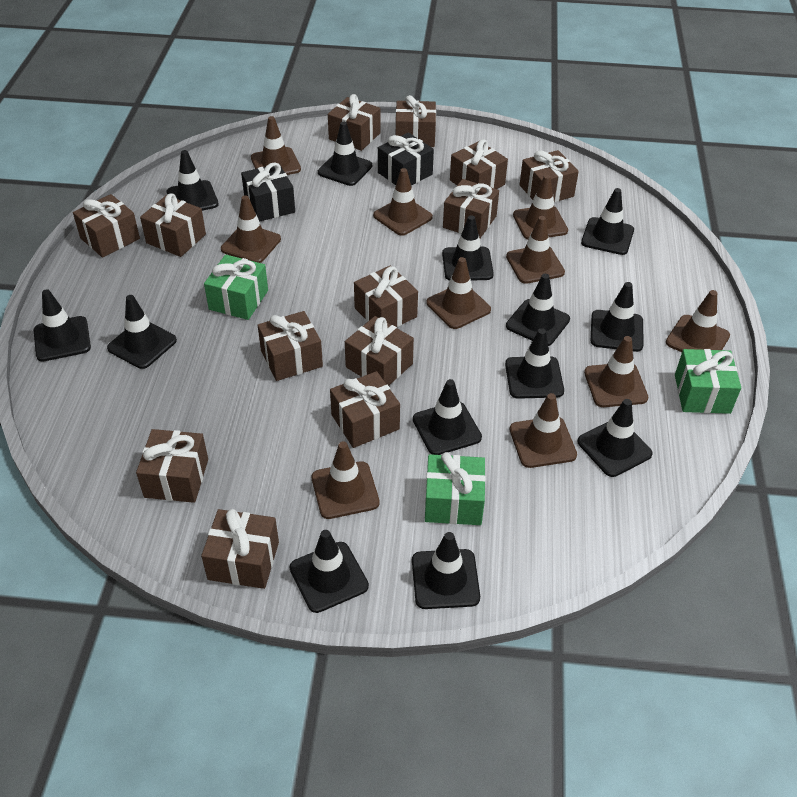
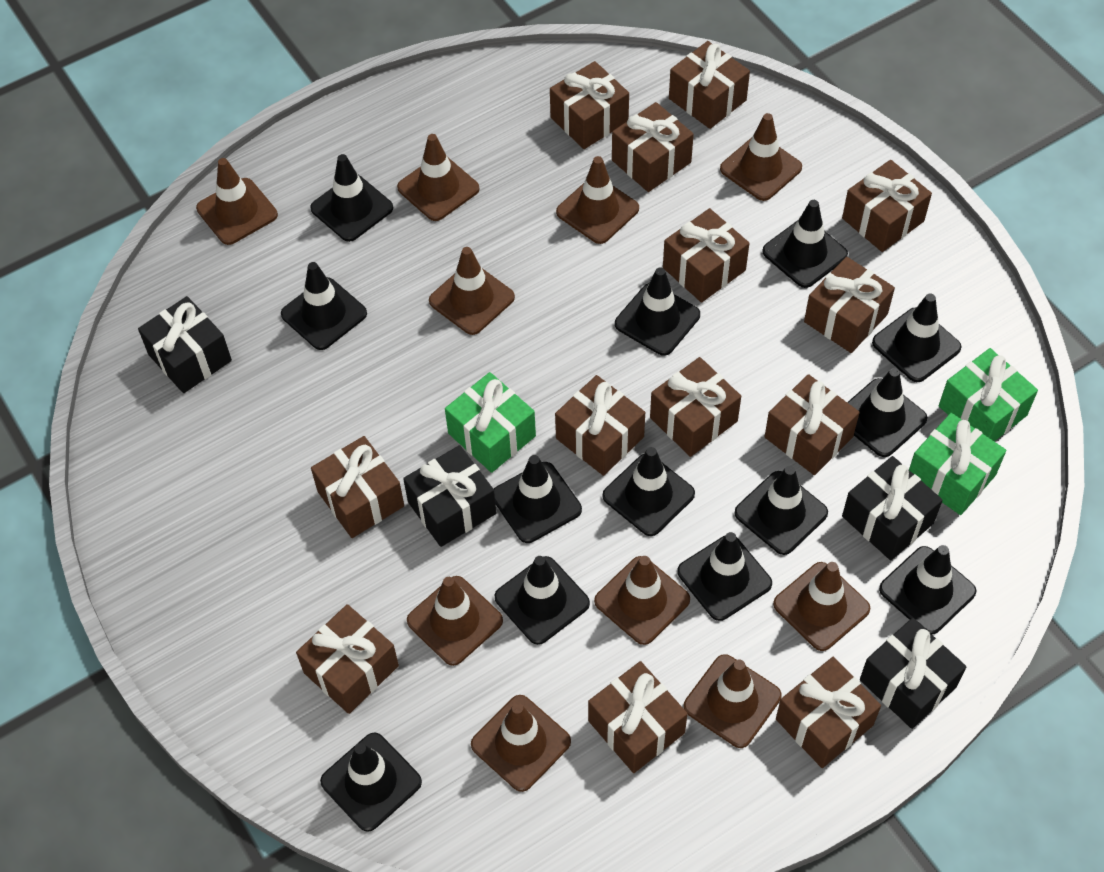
black gift: 2 -> 4

